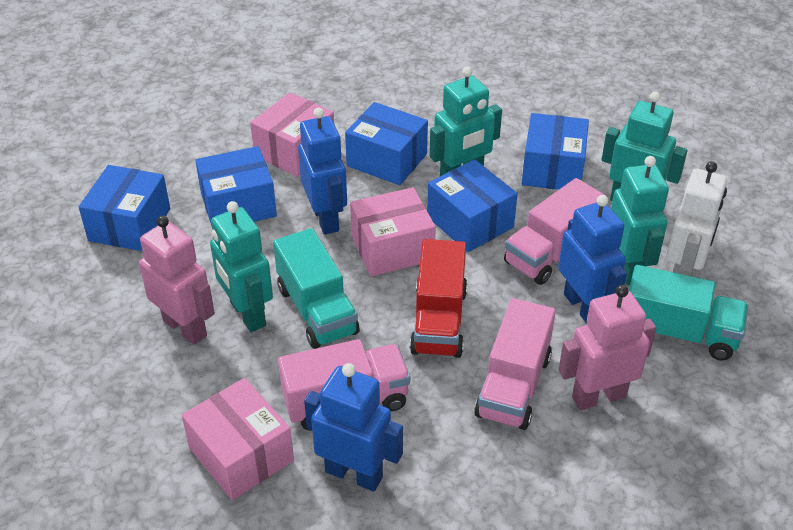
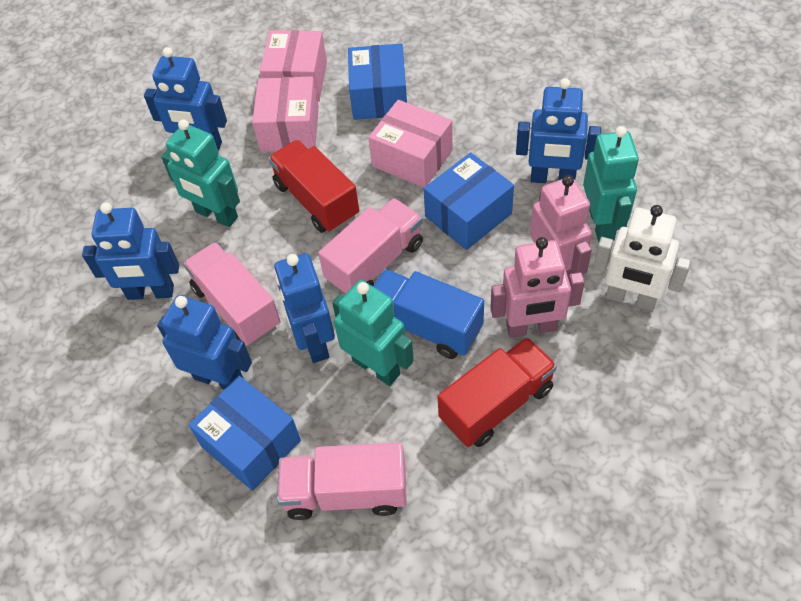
blue box: 5 -> 3
blue robot: 3 -> 5
blue truck: 0 -> 1
red truck: 1 -> 2
turquoise robot: 4 -> 3
turquoise truck: 2 -> 0

